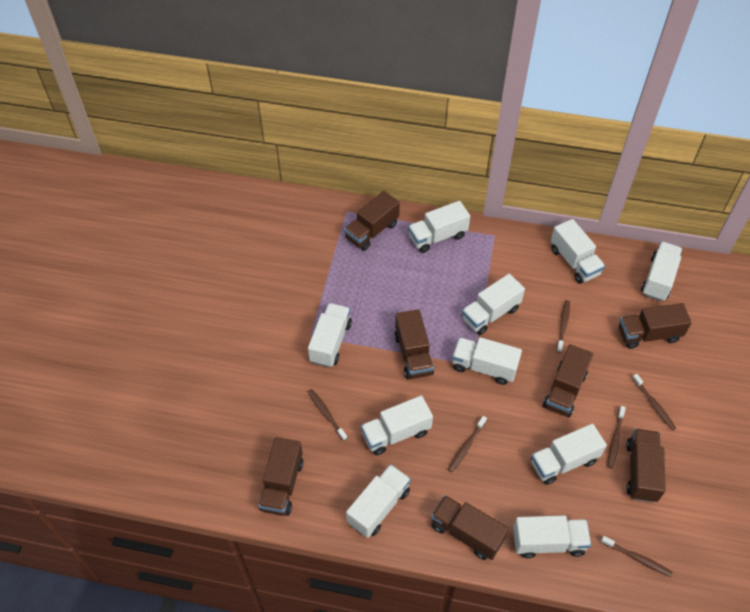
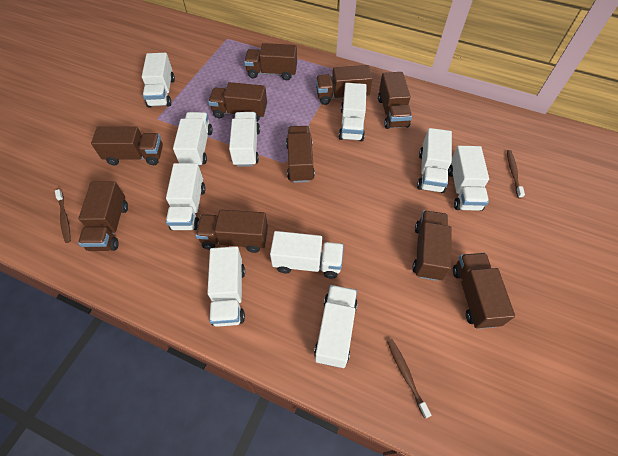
brown toothbrush: 6 -> 3
brown truck: 7 -> 10

